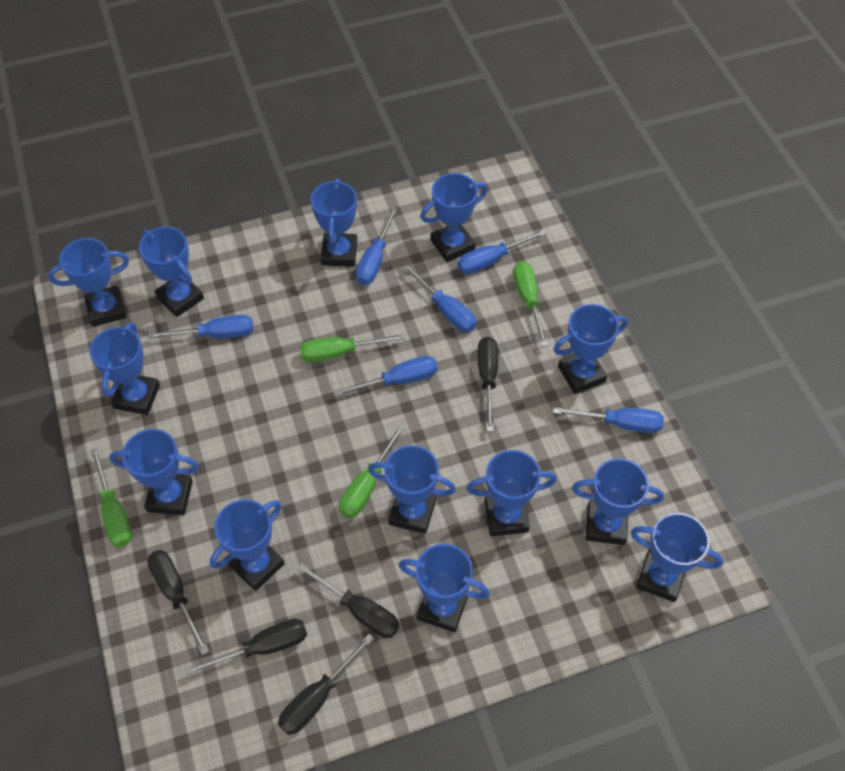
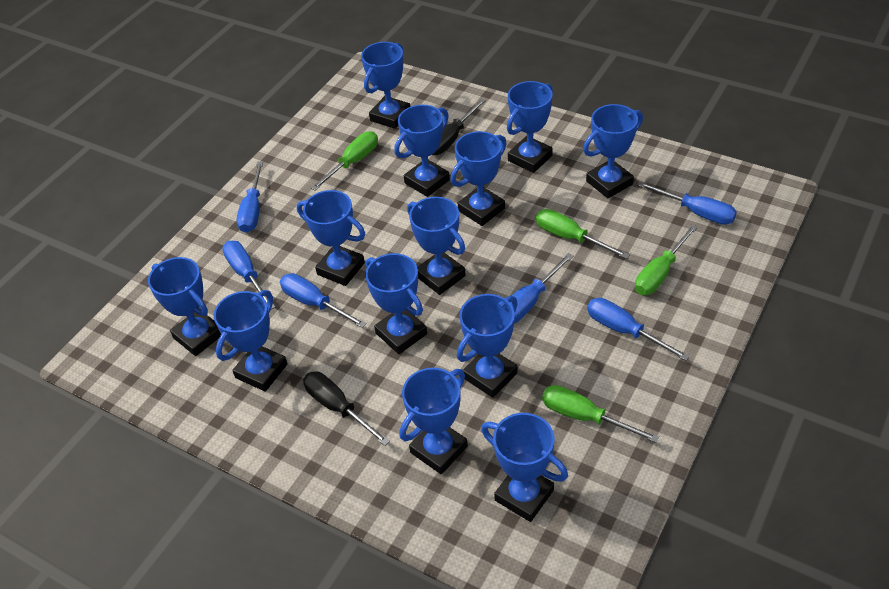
black screwdriver: 5 -> 2

